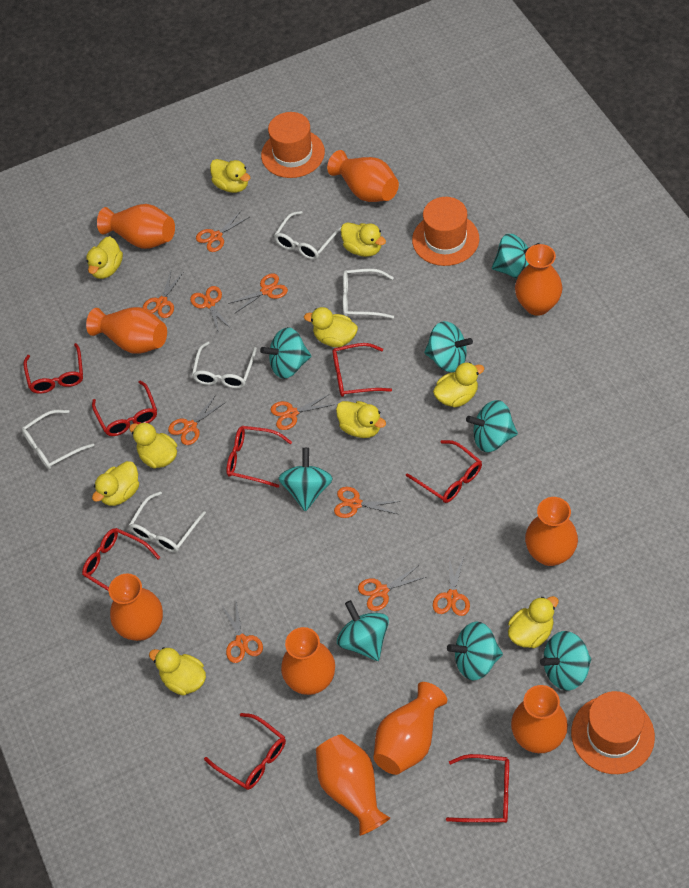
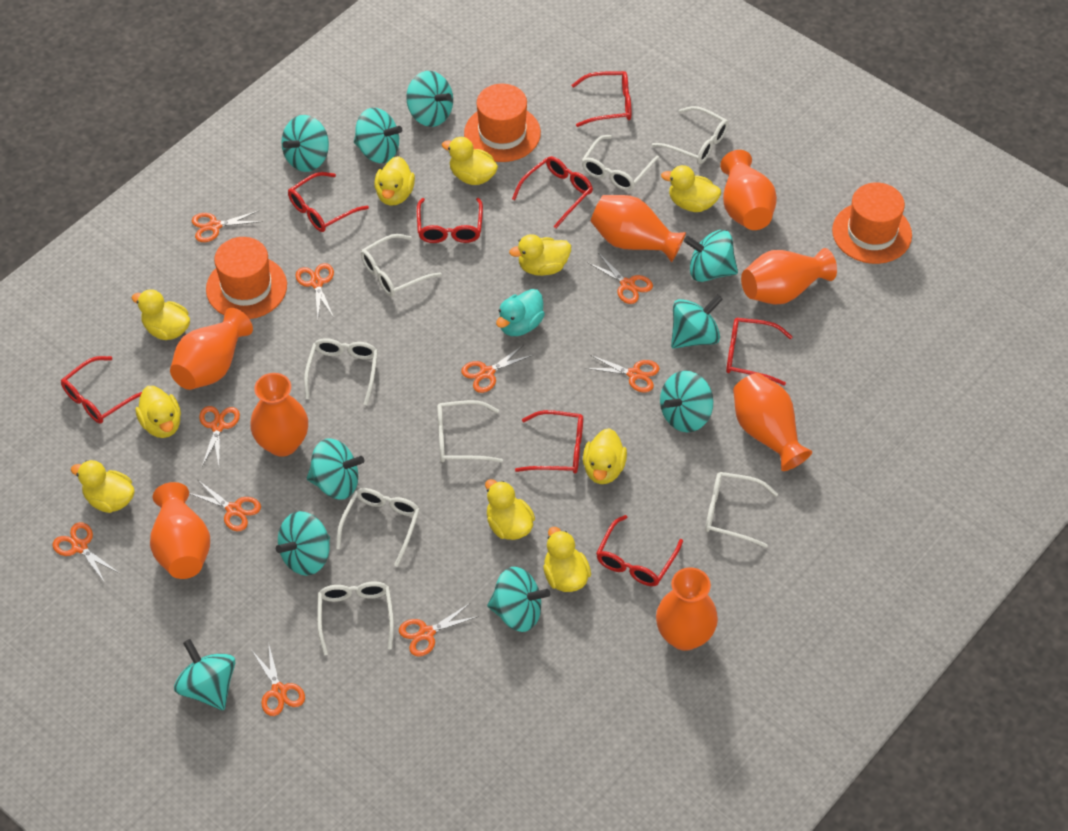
orange vase: 10 -> 8
turquoise duck: 0 -> 1
turquoise spinning top: 8 -> 10
white glasses: 5 -> 8

